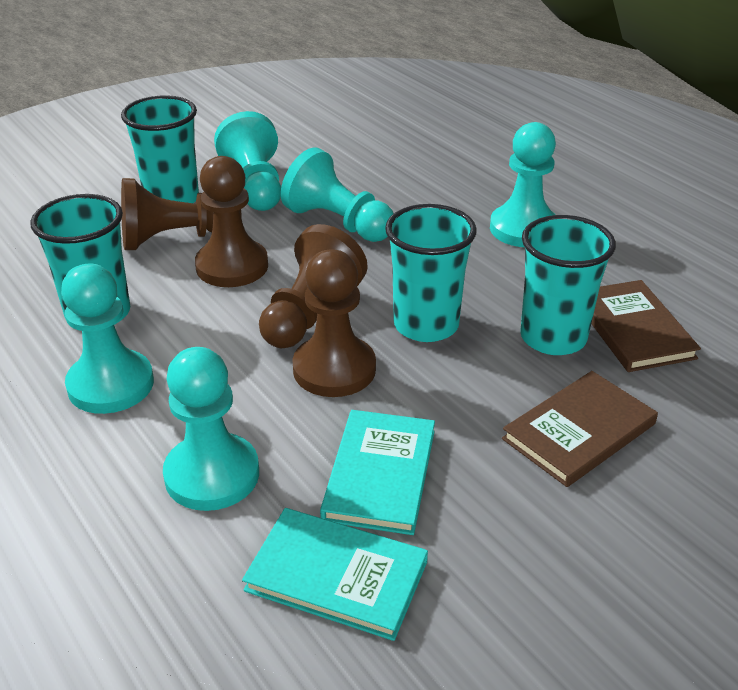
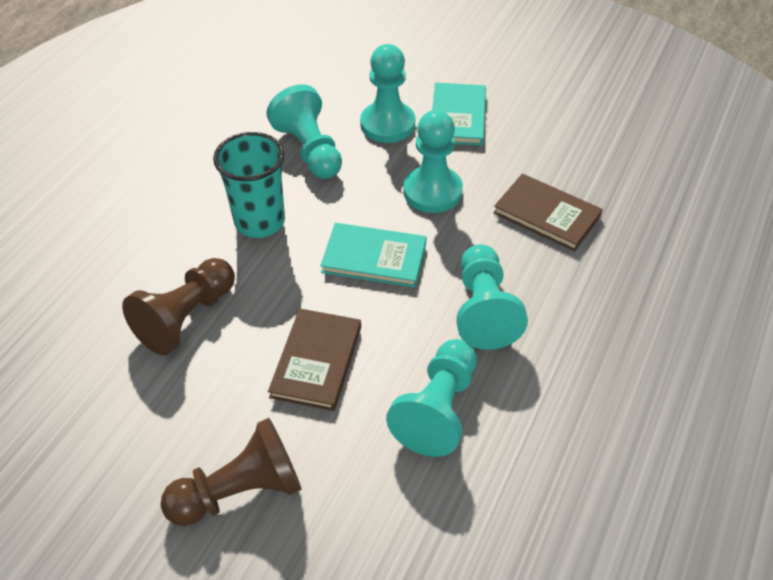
brown pawn: 4 -> 2
turquoise cup: 4 -> 1

